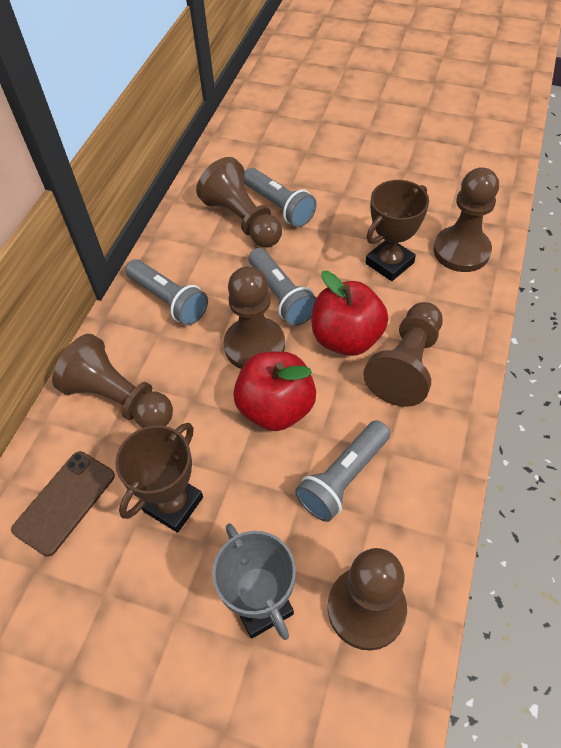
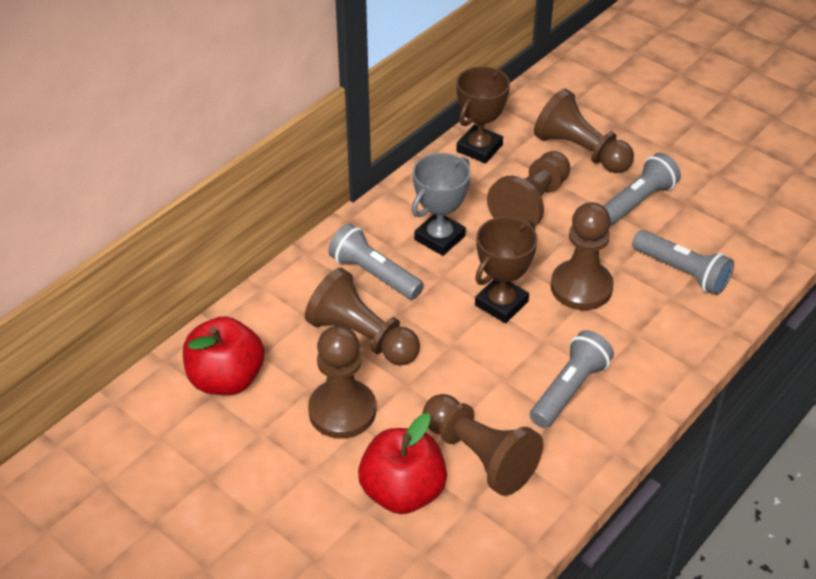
brown phone: 1 -> 0

